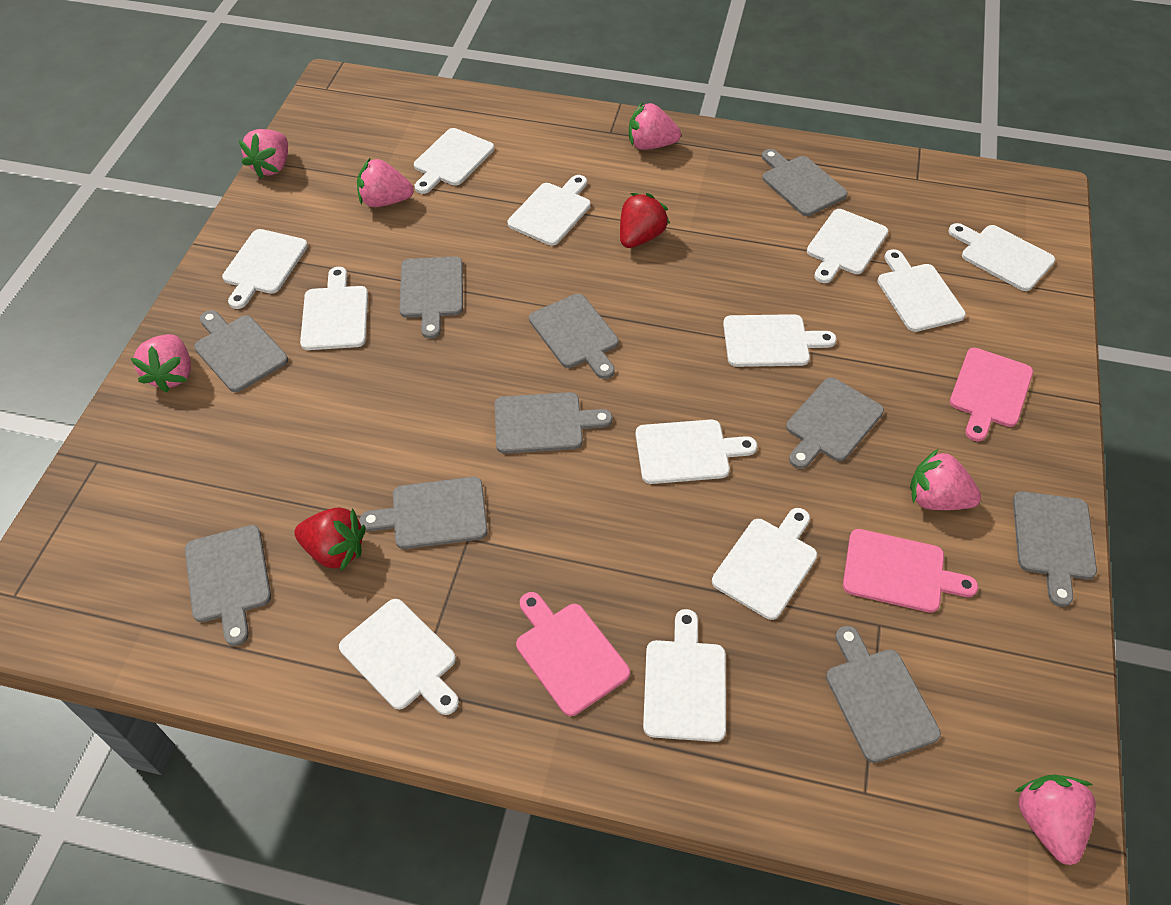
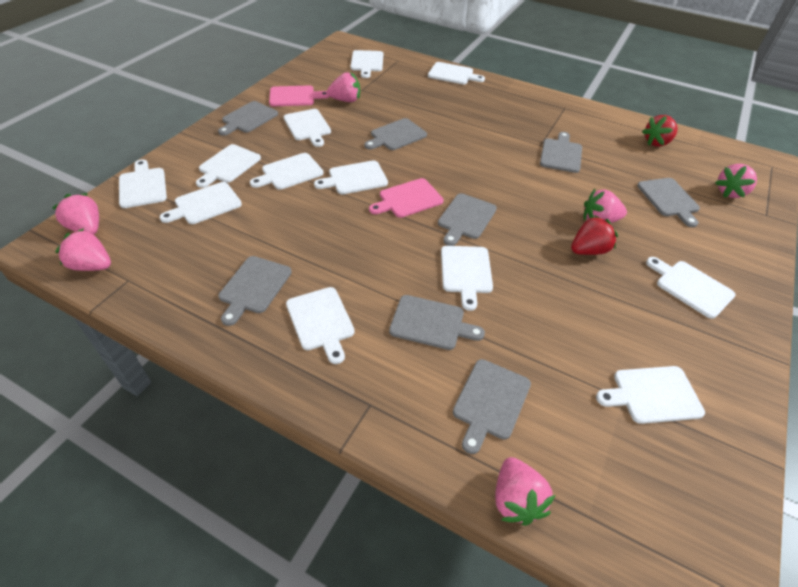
grey cutting board: 10 -> 8
pink cutting board: 3 -> 2

